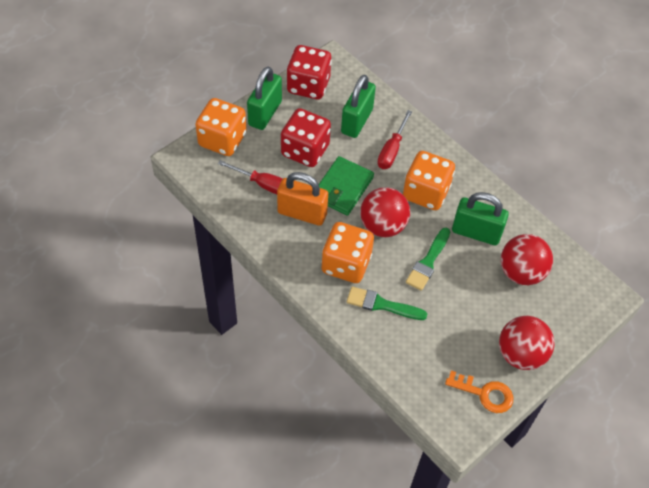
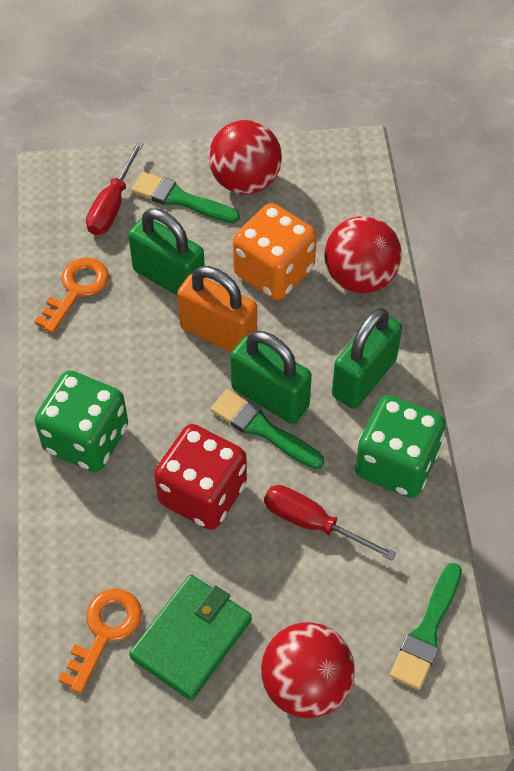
green brush: 2 -> 3
green dice: 0 -> 2
orange dice: 3 -> 1
orange key: 1 -> 2
red dice: 2 -> 1

